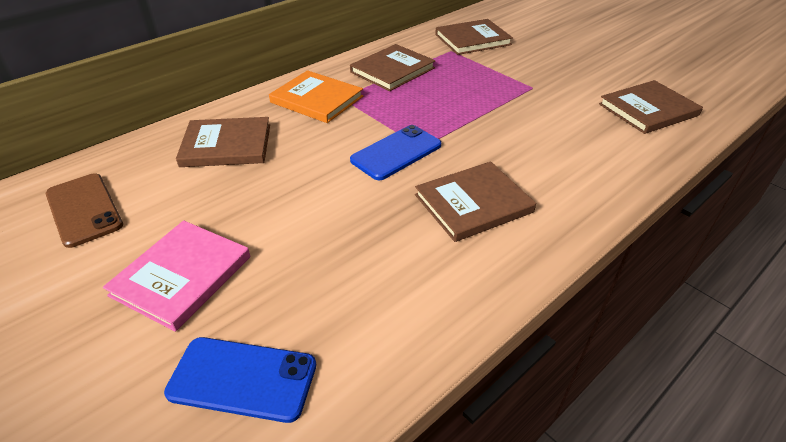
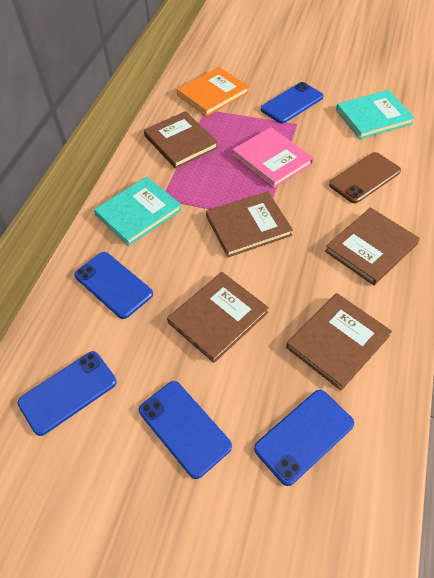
blue phone: 2 -> 5
turquoise book: 0 -> 2

